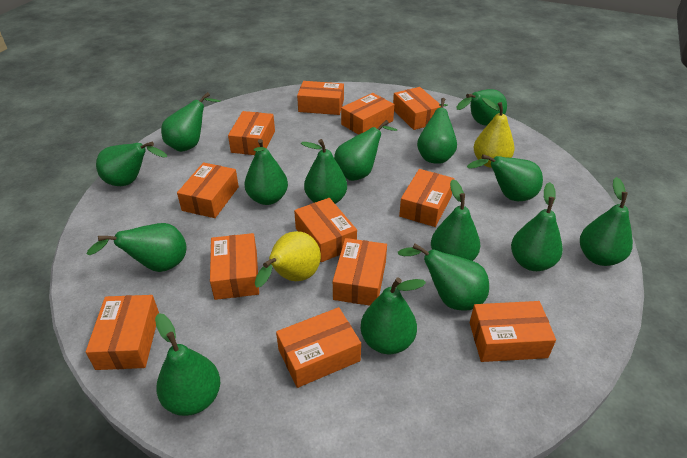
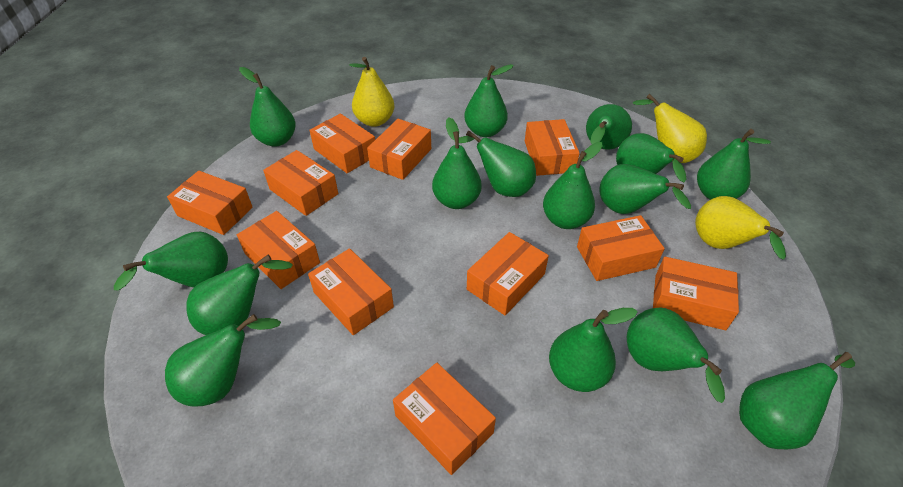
orange box: 12 -> 11
yellow pear: 2 -> 3

